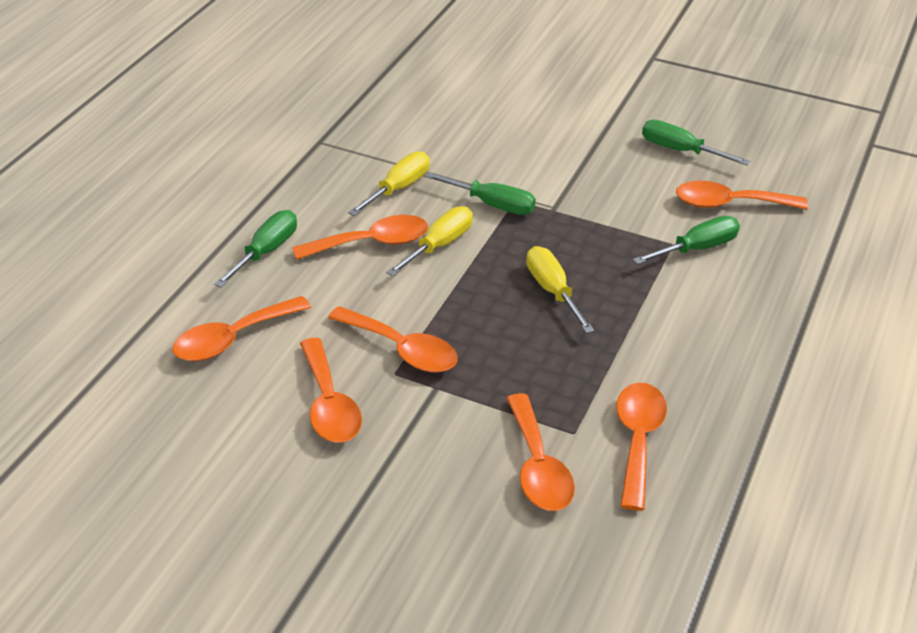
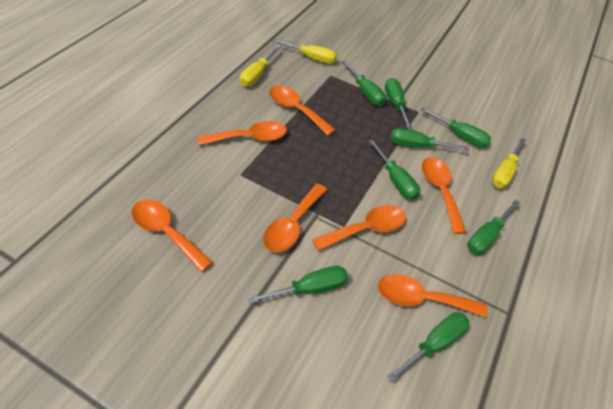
green screwdriver: 4 -> 8

